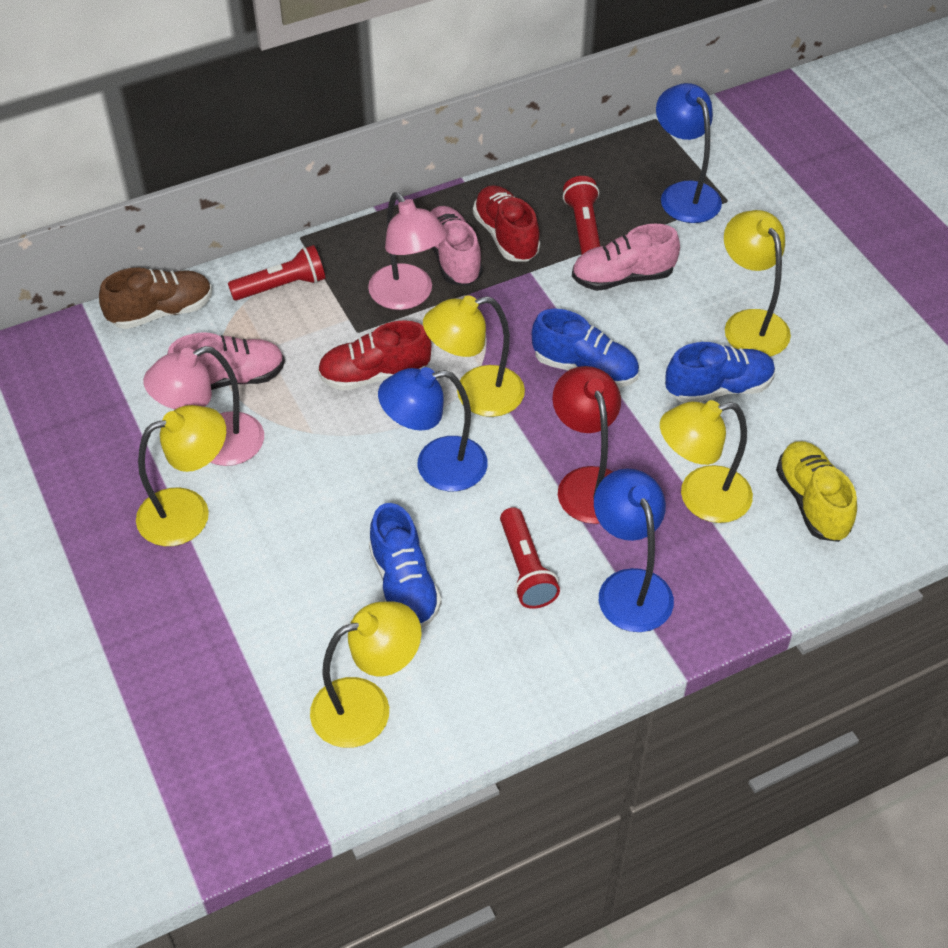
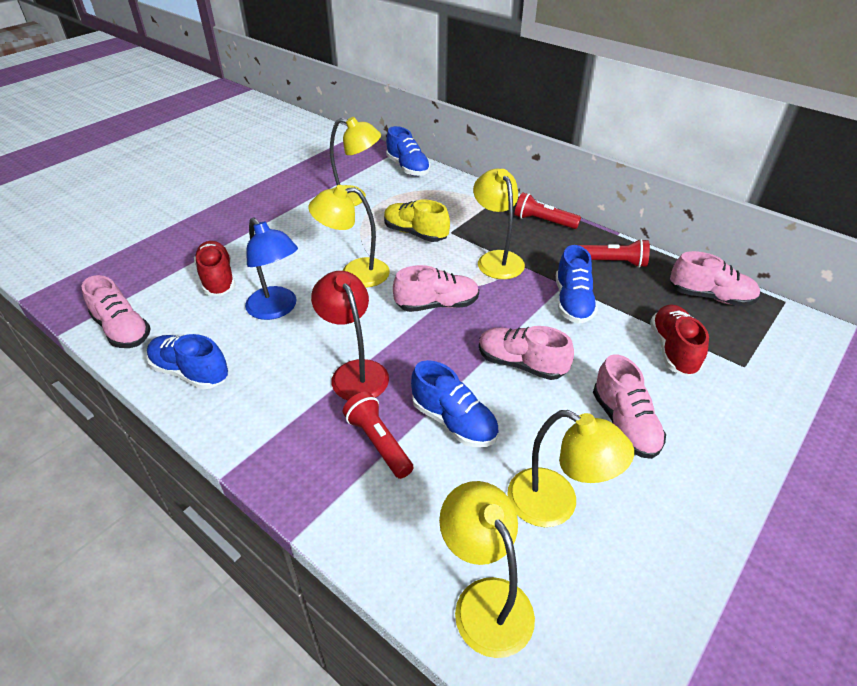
blue lamp: 3 -> 1
blue shoe: 3 -> 4
brown shoe: 1 -> 0
pink lamp: 2 -> 0
pink shoe: 3 -> 5

